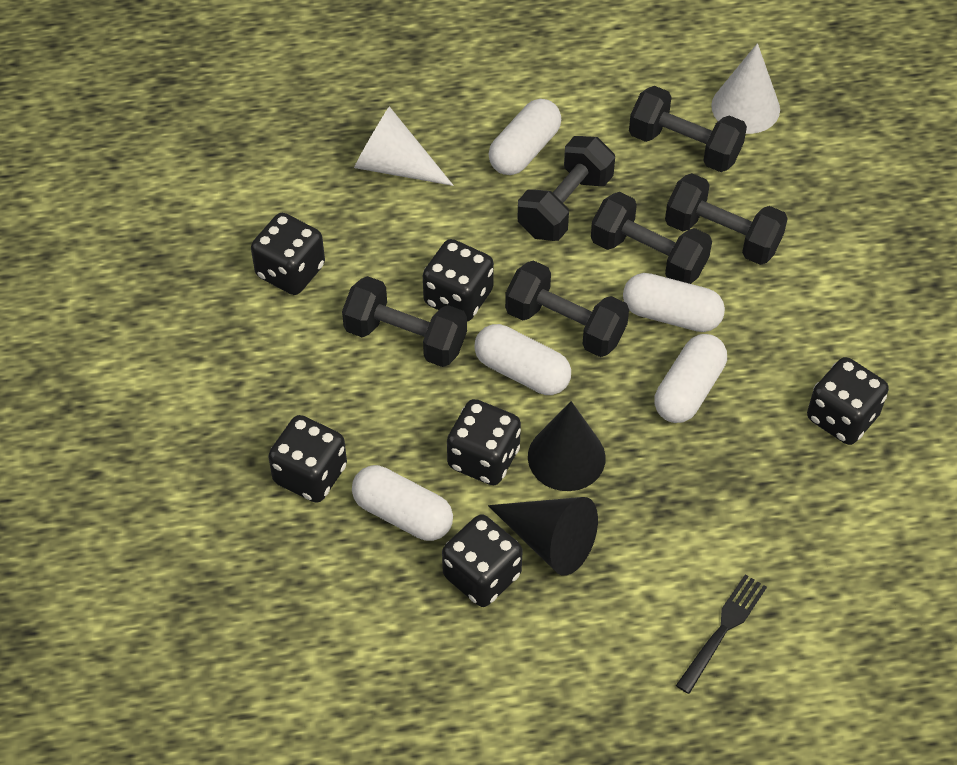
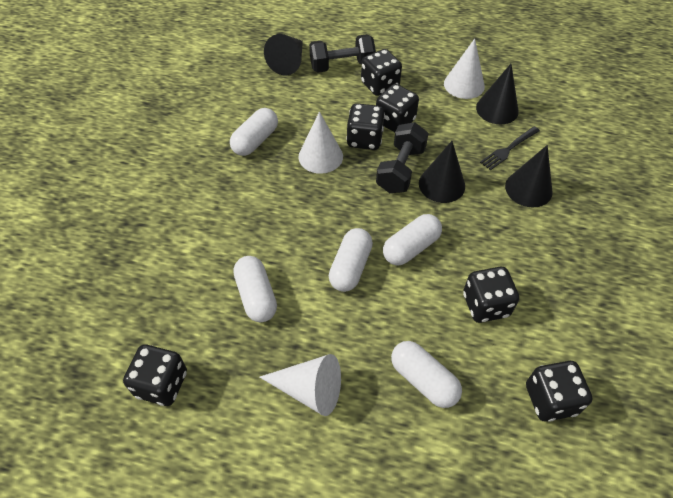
black cone: 2 -> 4
black dumbbell: 6 -> 2
white cone: 2 -> 3

